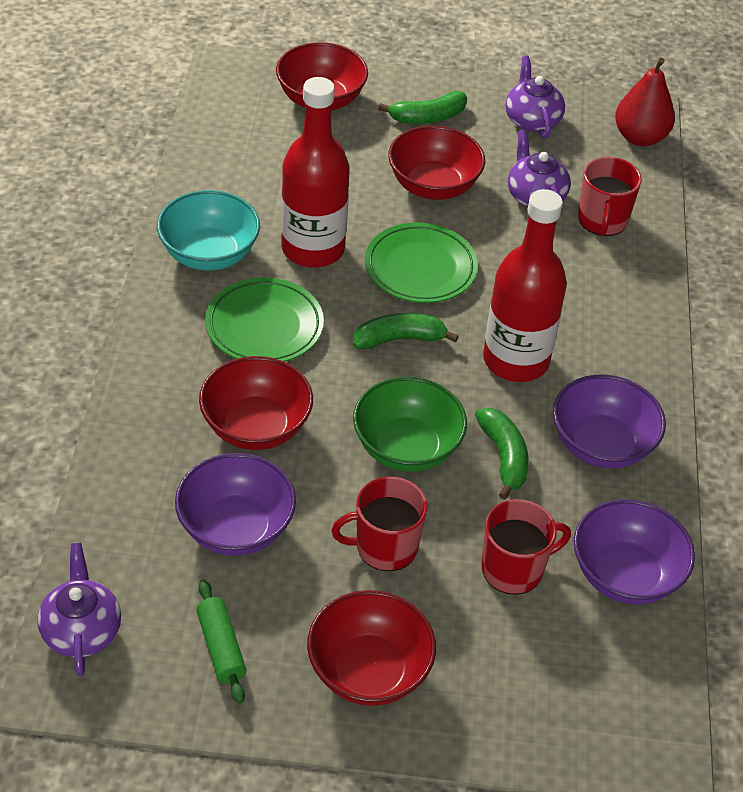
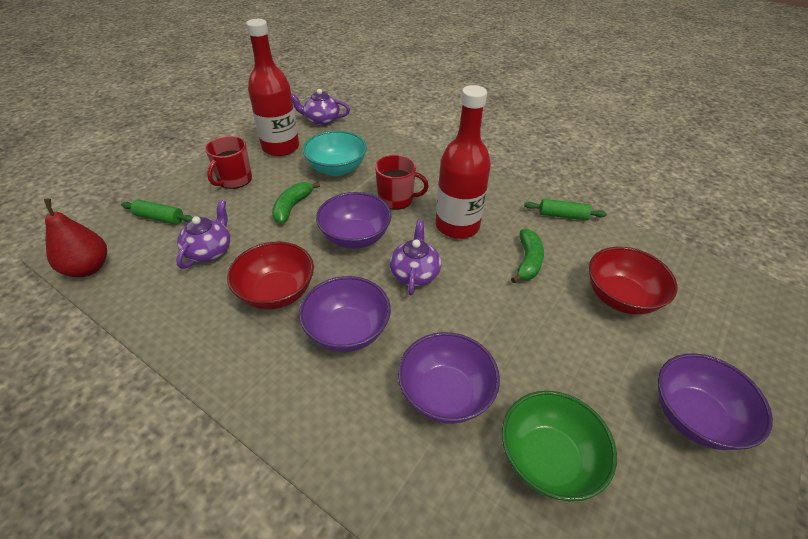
green banana: 3 -> 2
green plate: 2 -> 0
green rolling pin: 1 -> 2
purple bowl: 3 -> 4
red bowl: 4 -> 2
red mug: 3 -> 2

